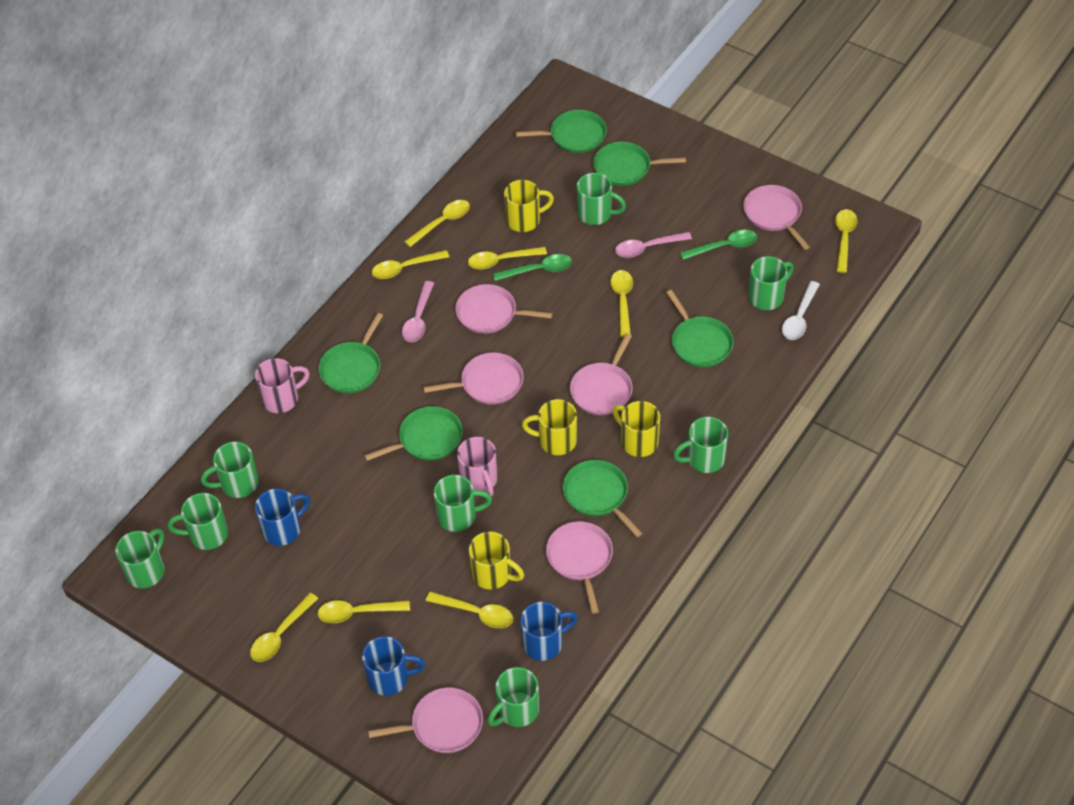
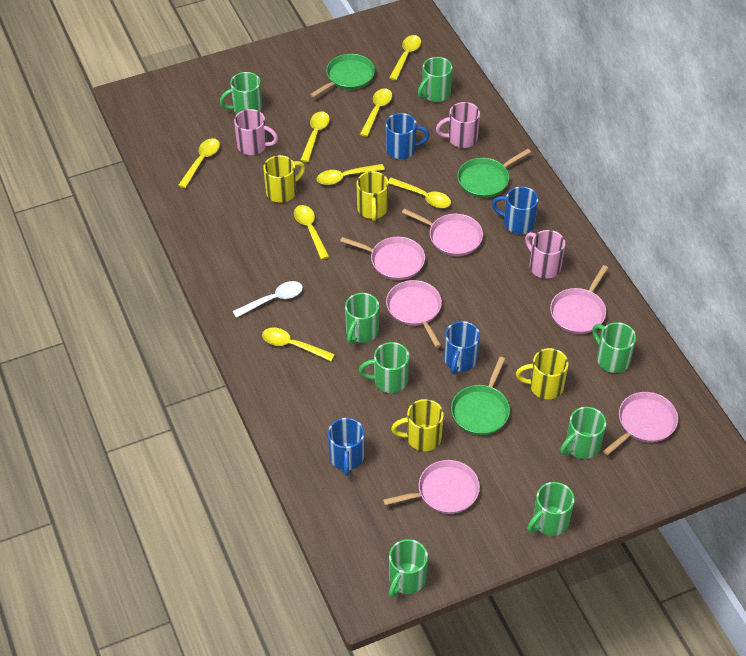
blue mug: 3 -> 4
green pan: 6 -> 3
green spoon: 2 -> 0
pink mug: 2 -> 3
pink spoon: 2 -> 0

